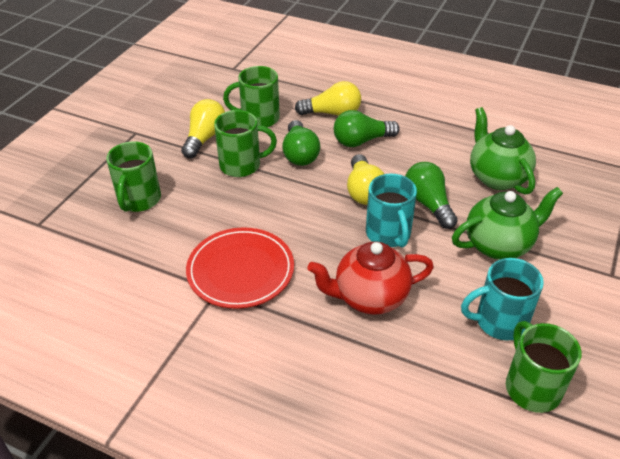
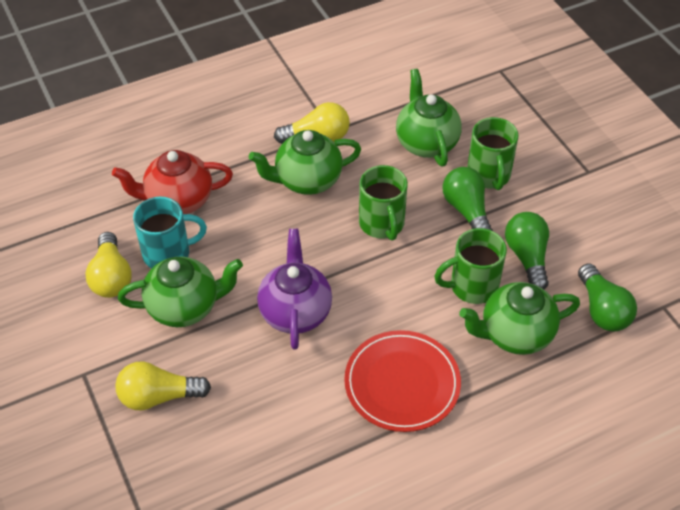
green mug: 4 -> 3
green teapot: 2 -> 4
purple teapot: 0 -> 1
turquoise mug: 2 -> 1

